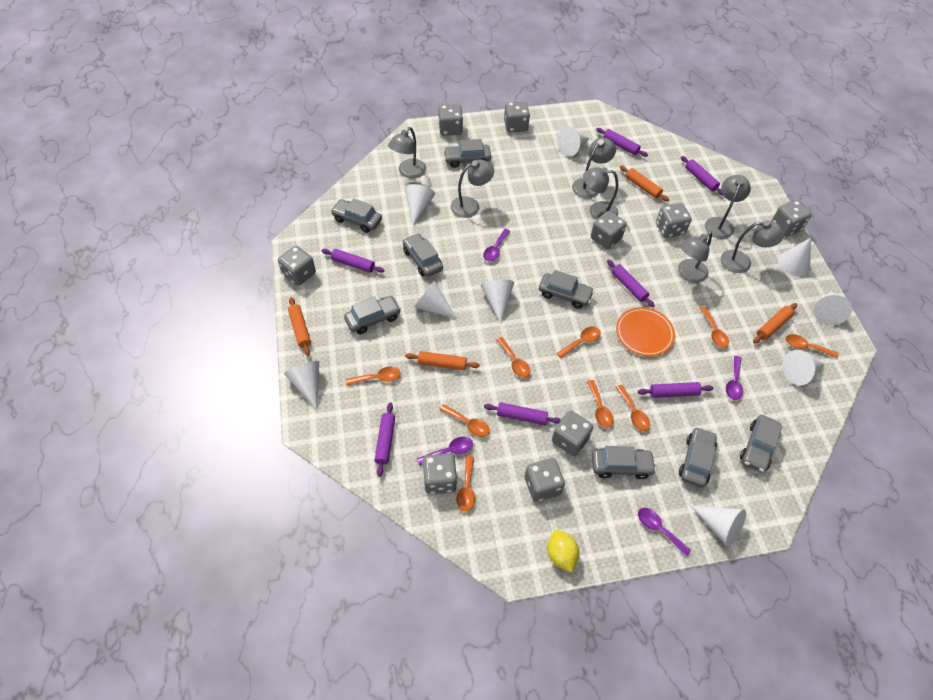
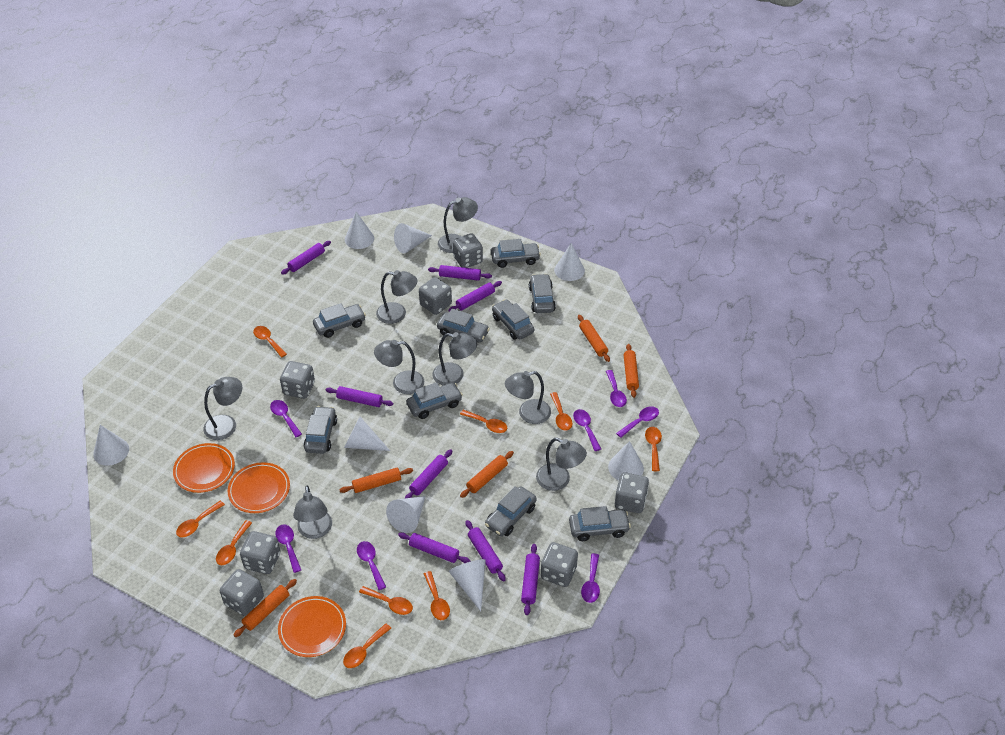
grey car: 8 -> 9
grey dice: 9 -> 7
grey lamp: 7 -> 8
orange plate: 1 -> 3
orange rolling pin: 4 -> 5
purple rolling pin: 7 -> 8
purple spoon: 4 -> 7
white cone: 9 -> 8
yellow lemon: 1 -> 0

